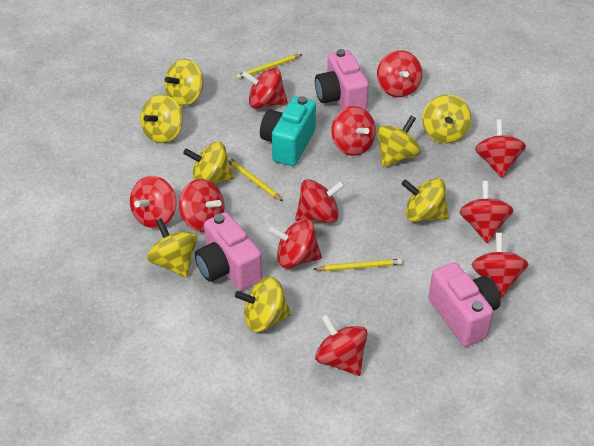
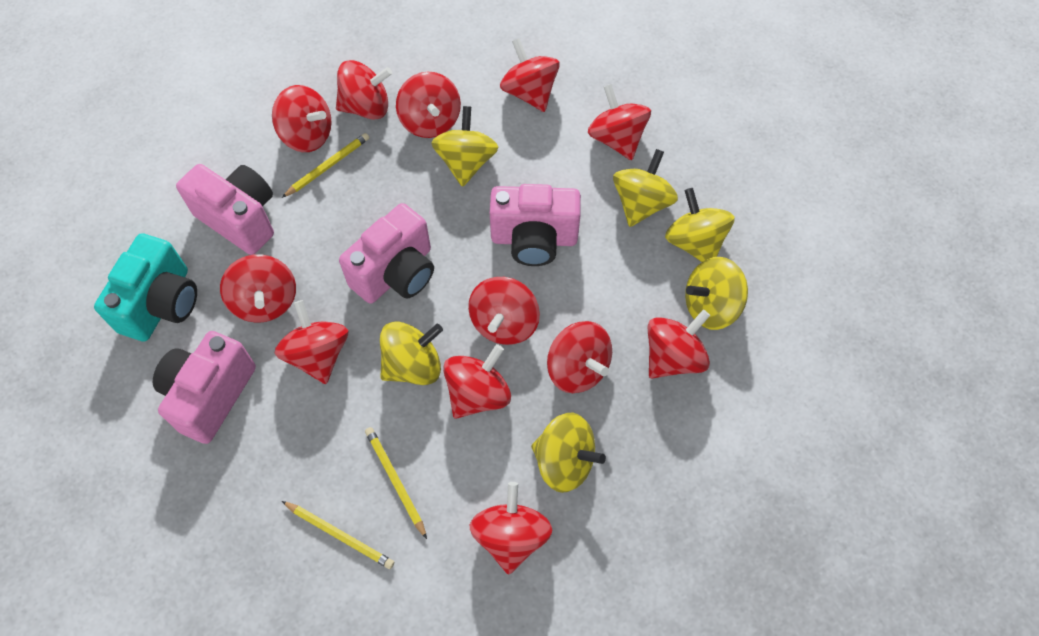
pink camera: 3 -> 4
red spinning top: 11 -> 12
yellow spinning top: 8 -> 6

